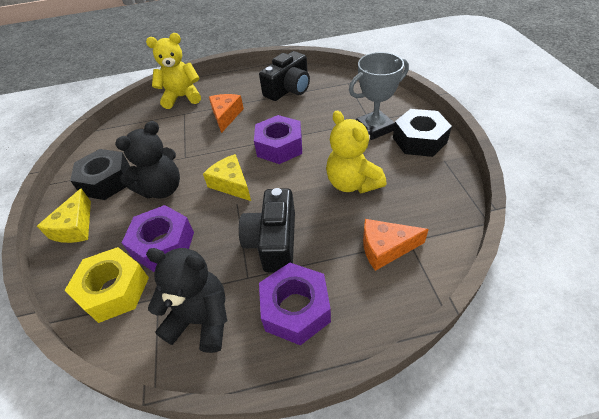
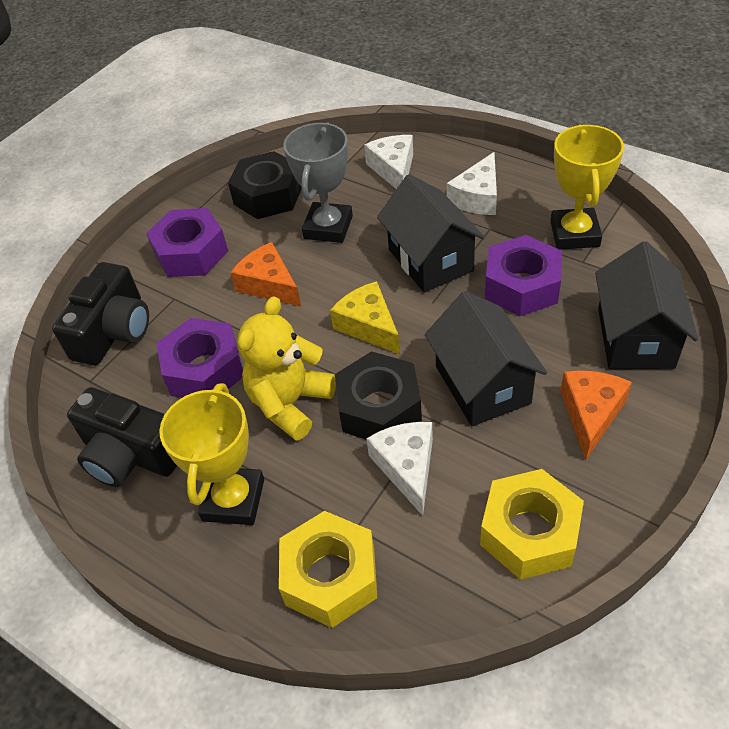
black house: 0 -> 3
black teddy bear: 2 -> 0
white cheese: 0 -> 3
yellow cheese: 2 -> 1
yellow nut: 1 -> 2
yellow teddy bear: 2 -> 1
yellow trophy: 0 -> 2

